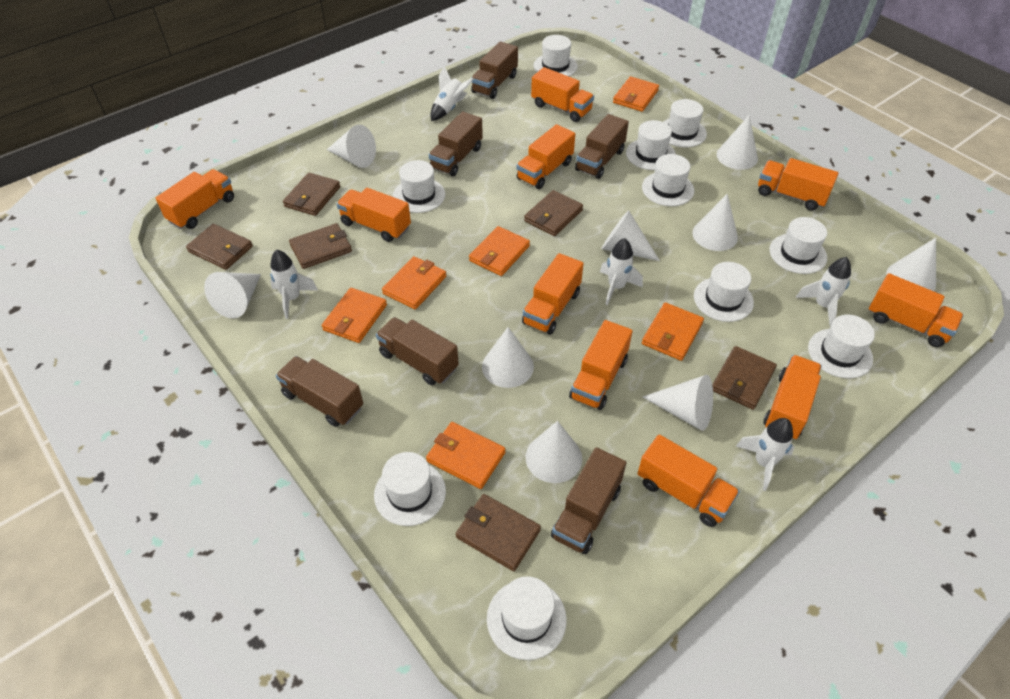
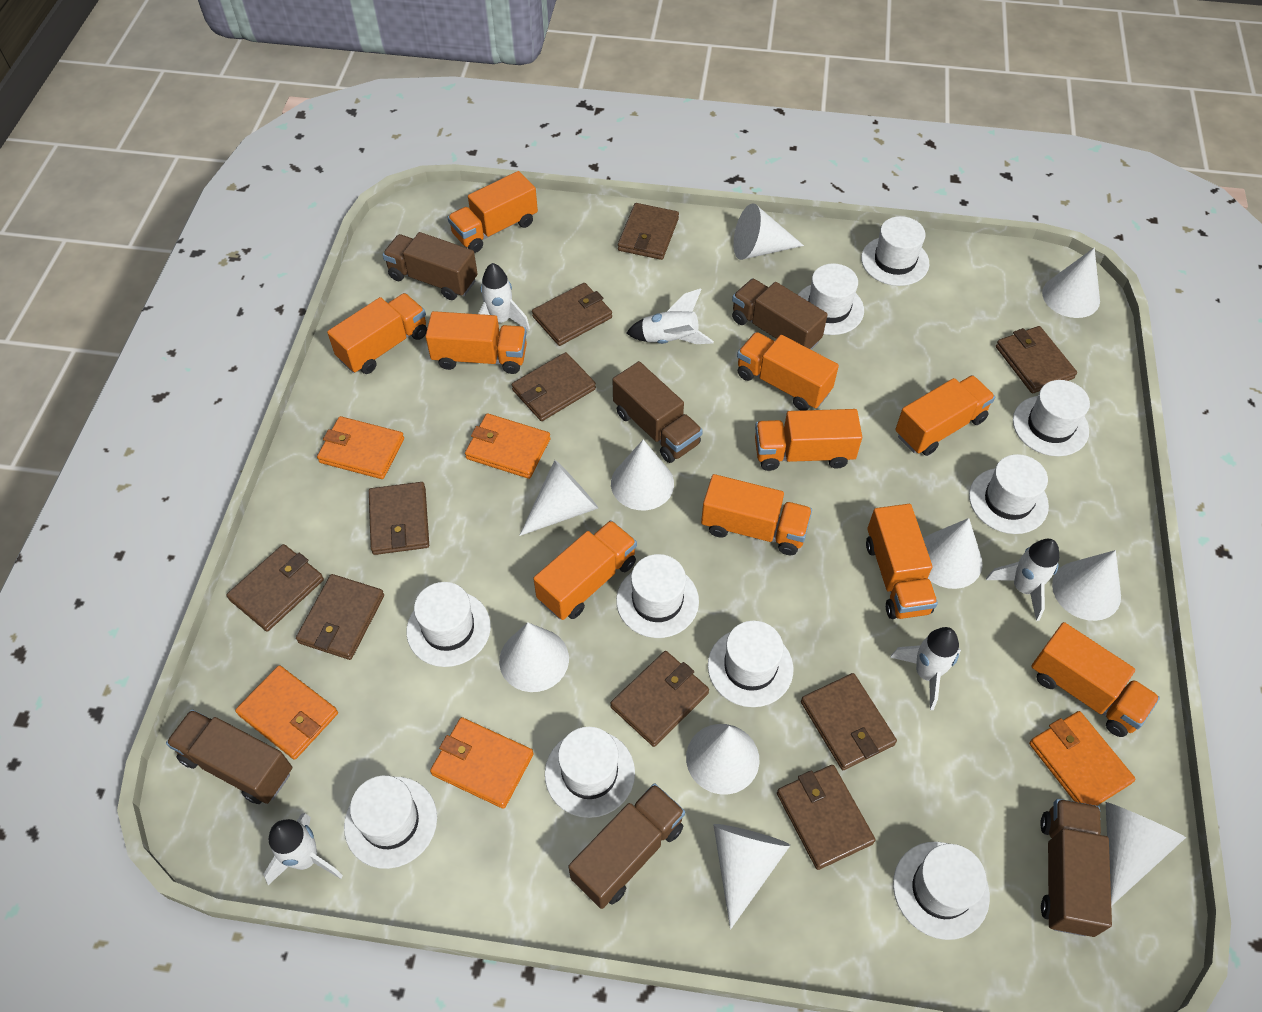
brown wallet: 6 -> 10
orange wallet: 6 -> 5
white cone: 9 -> 10

